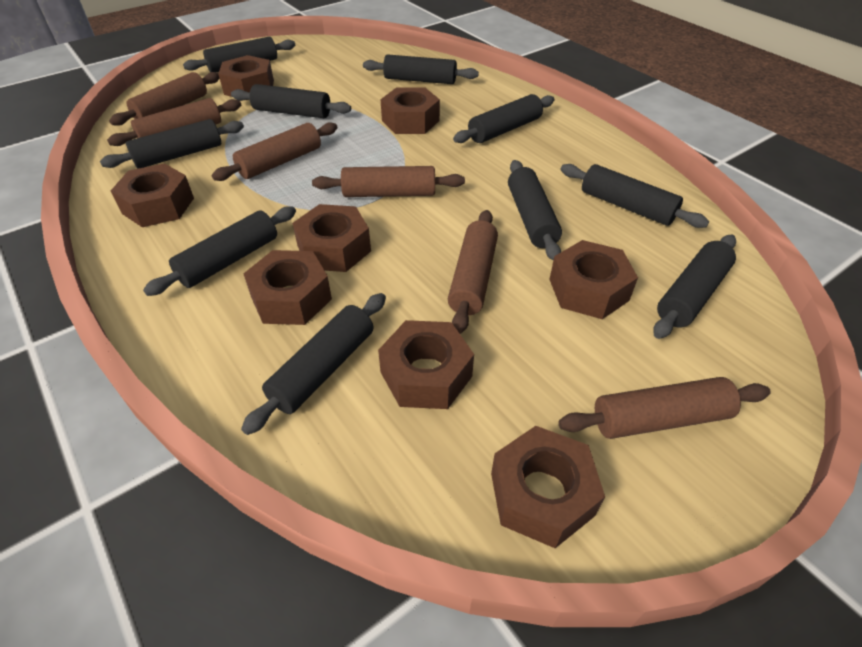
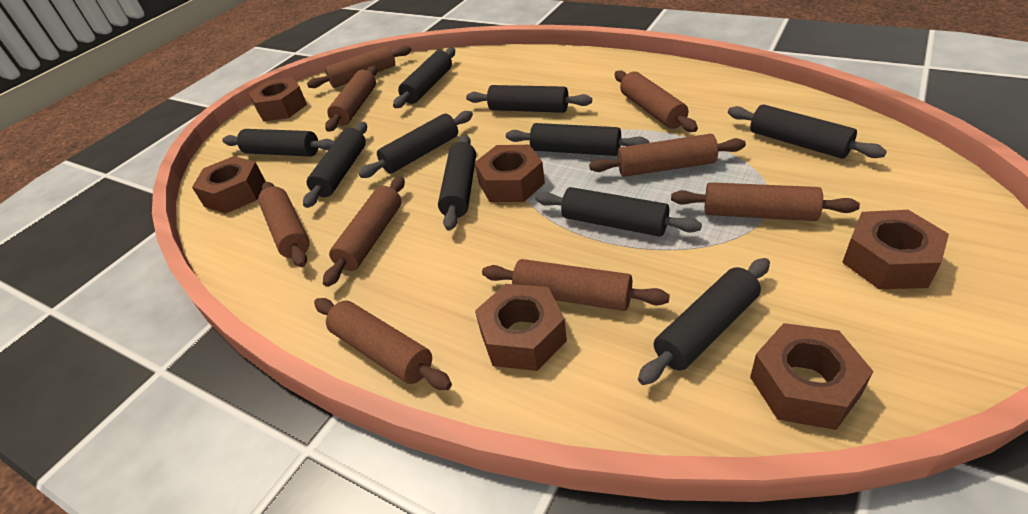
brown nut: 8 -> 6
brown rolling pin: 6 -> 9

